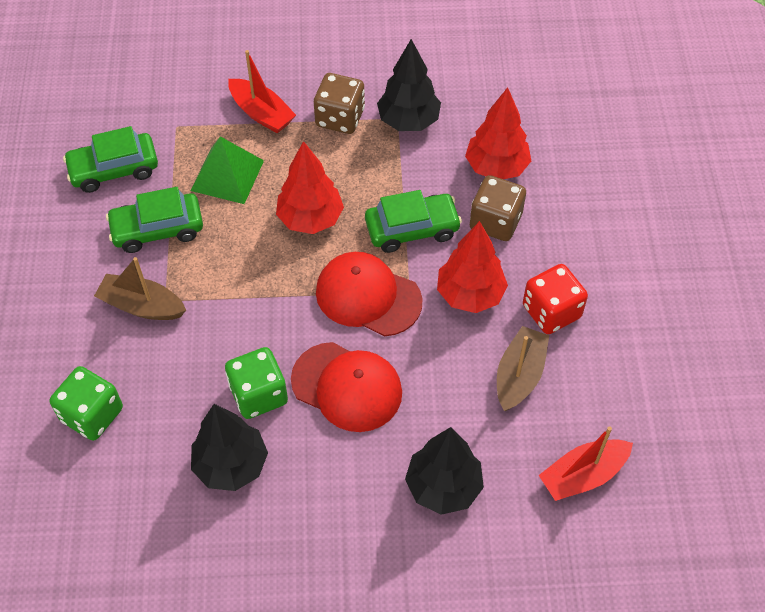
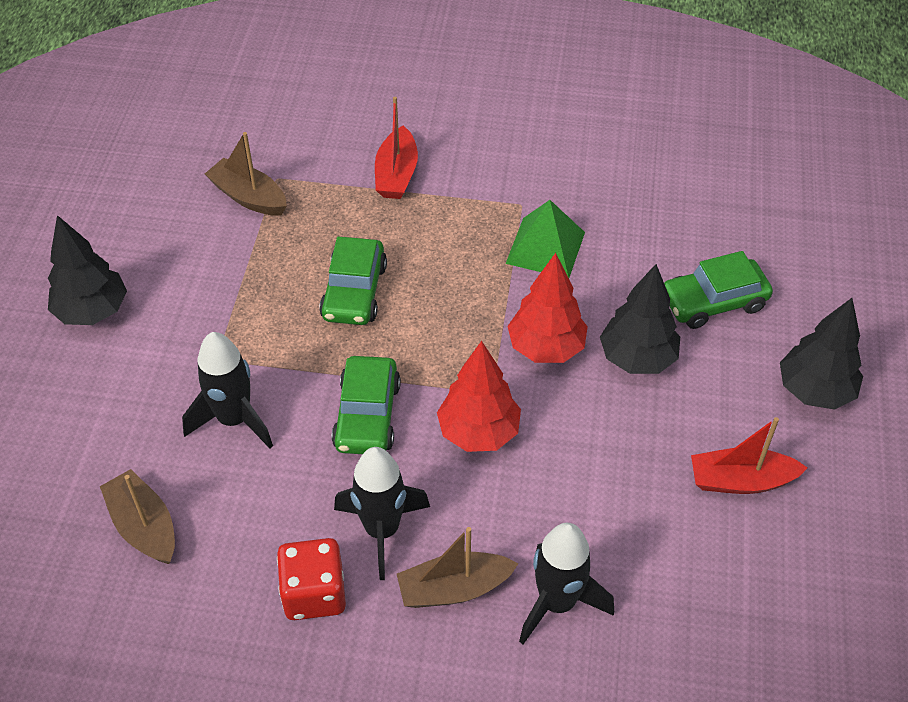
black rocket: 0 -> 3
brown boat: 2 -> 3
brown dice: 2 -> 0
green dice: 2 -> 0
red cap: 2 -> 0
red tree: 3 -> 2

